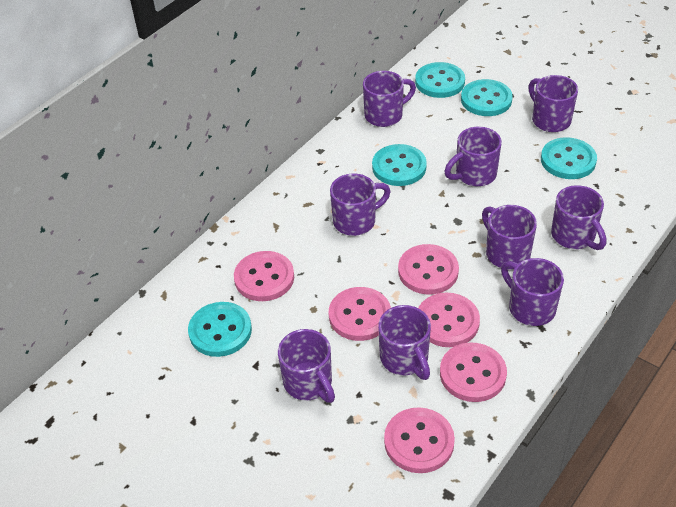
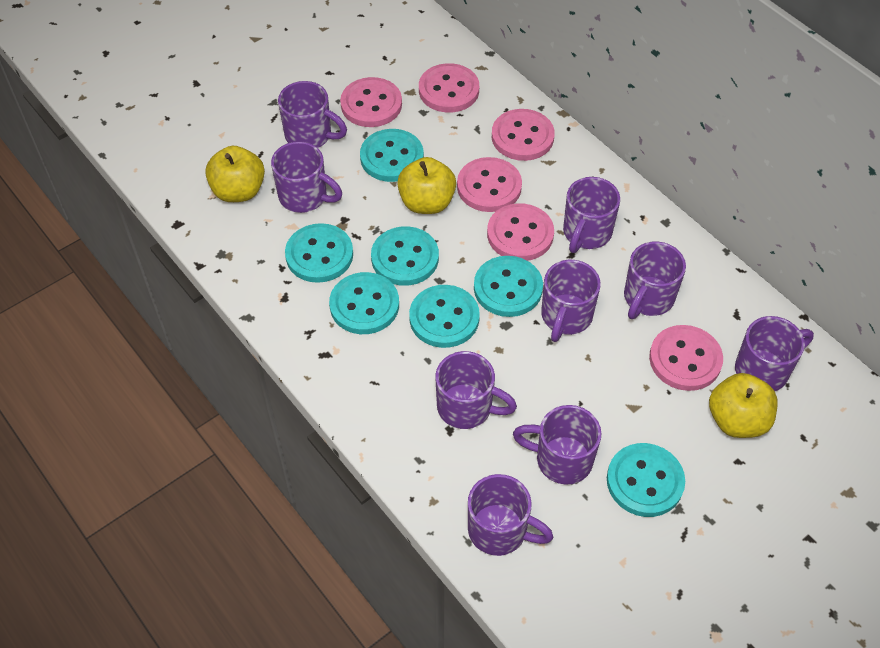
turquoise button: 5 -> 7
yellow apple: 0 -> 3

